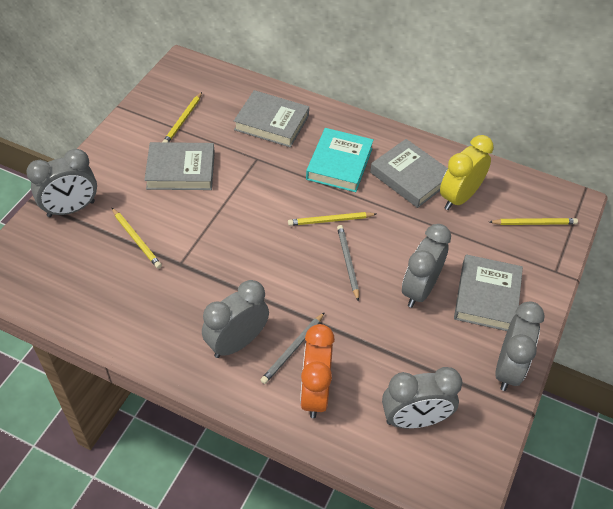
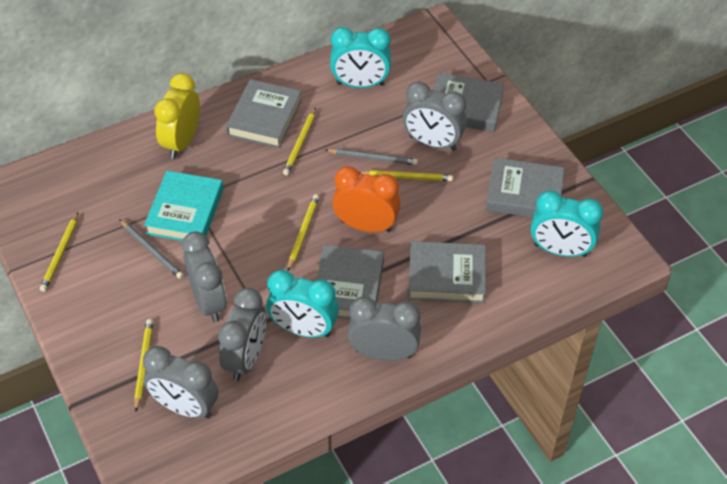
grey book: 4 -> 5
turquoise clock: 0 -> 3
yellow pencil: 4 -> 5

